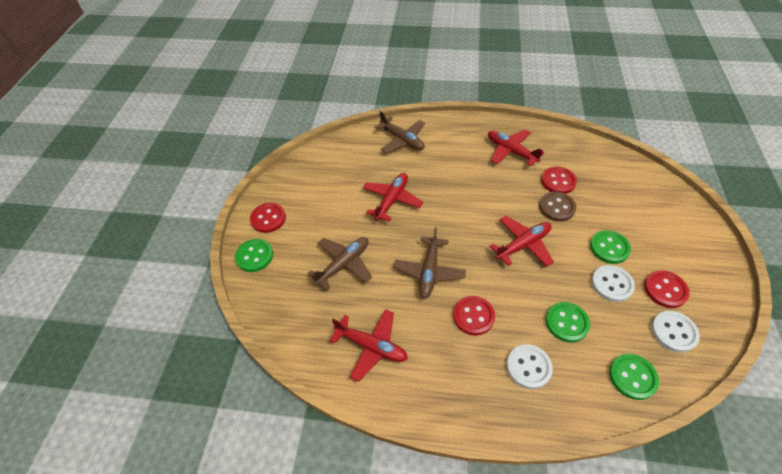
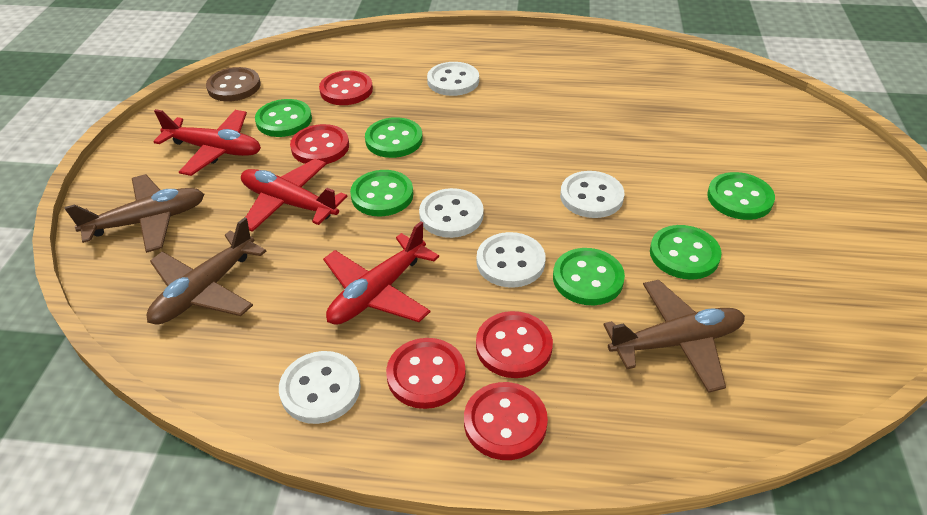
green button: 4 -> 6
red button: 4 -> 5
red plane: 4 -> 3
white button: 3 -> 5

